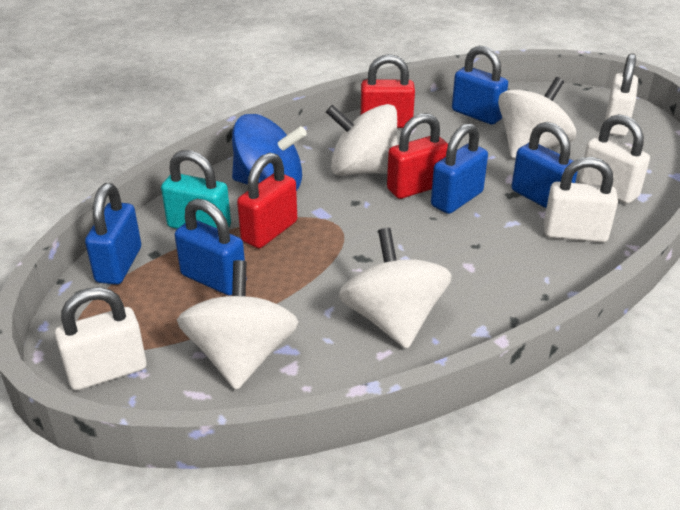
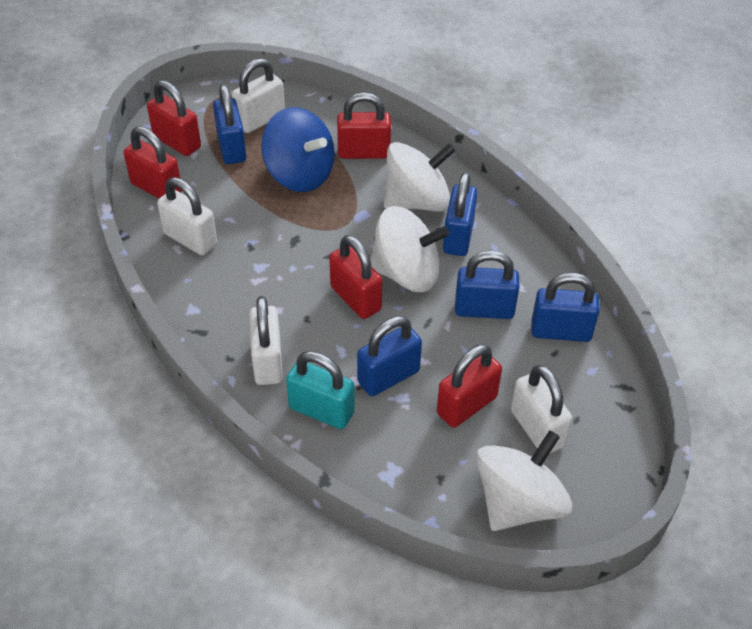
red padlock: 3 -> 5
white spinning top: 4 -> 3

